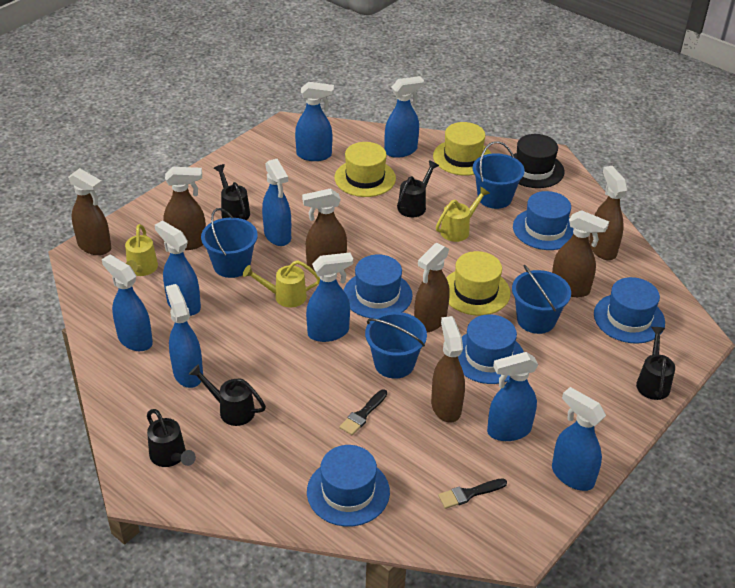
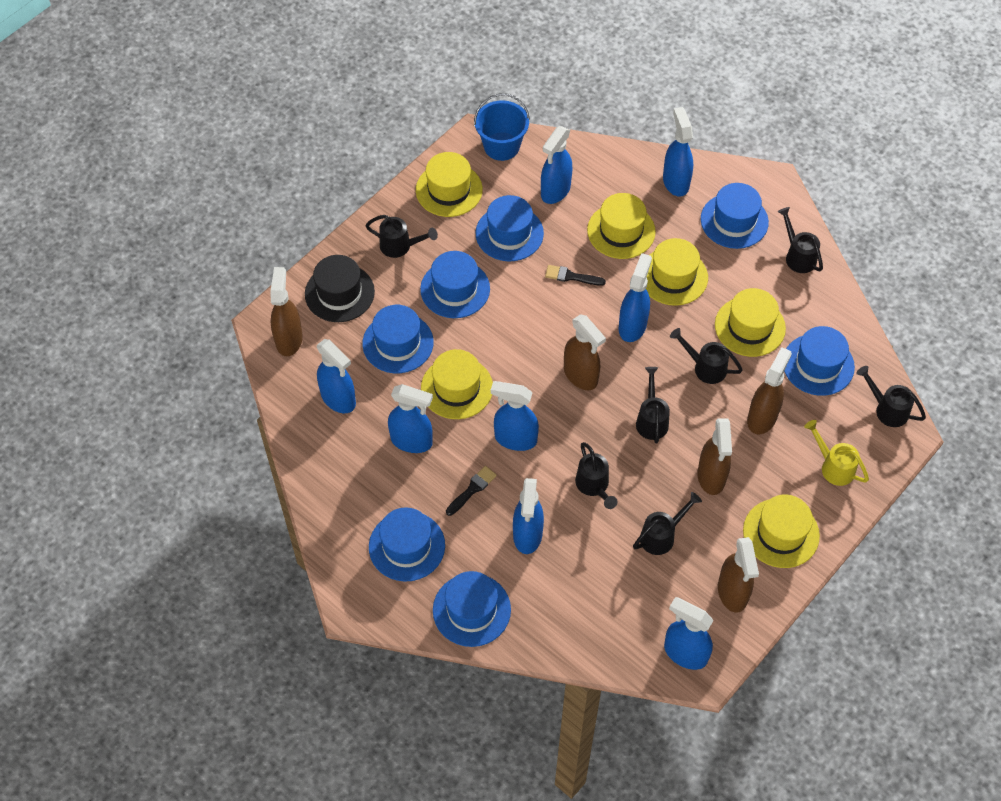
black watering can: 5 -> 7
blue bucket: 4 -> 1
blue hat: 5 -> 7
blue spray bottle: 9 -> 8
brown spray bottle: 7 -> 5
yellow hat: 3 -> 6
yellow watering can: 3 -> 1

